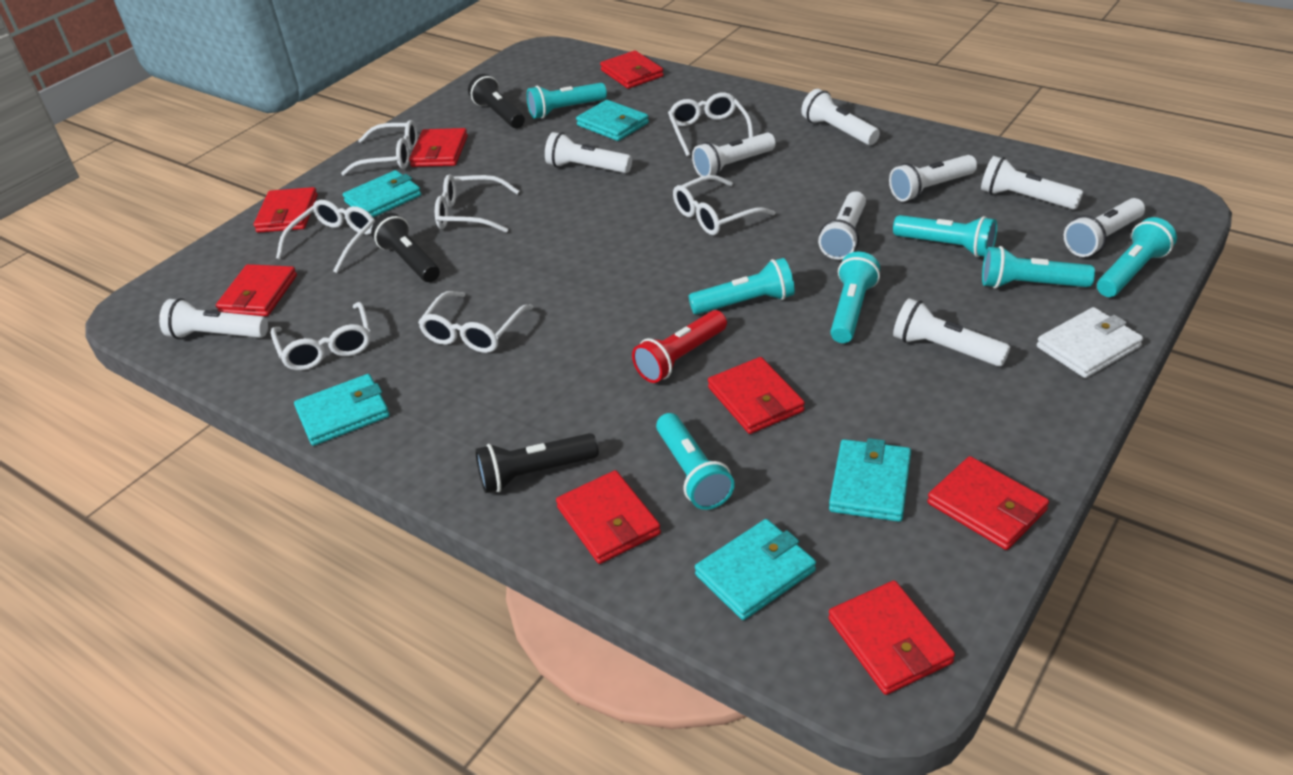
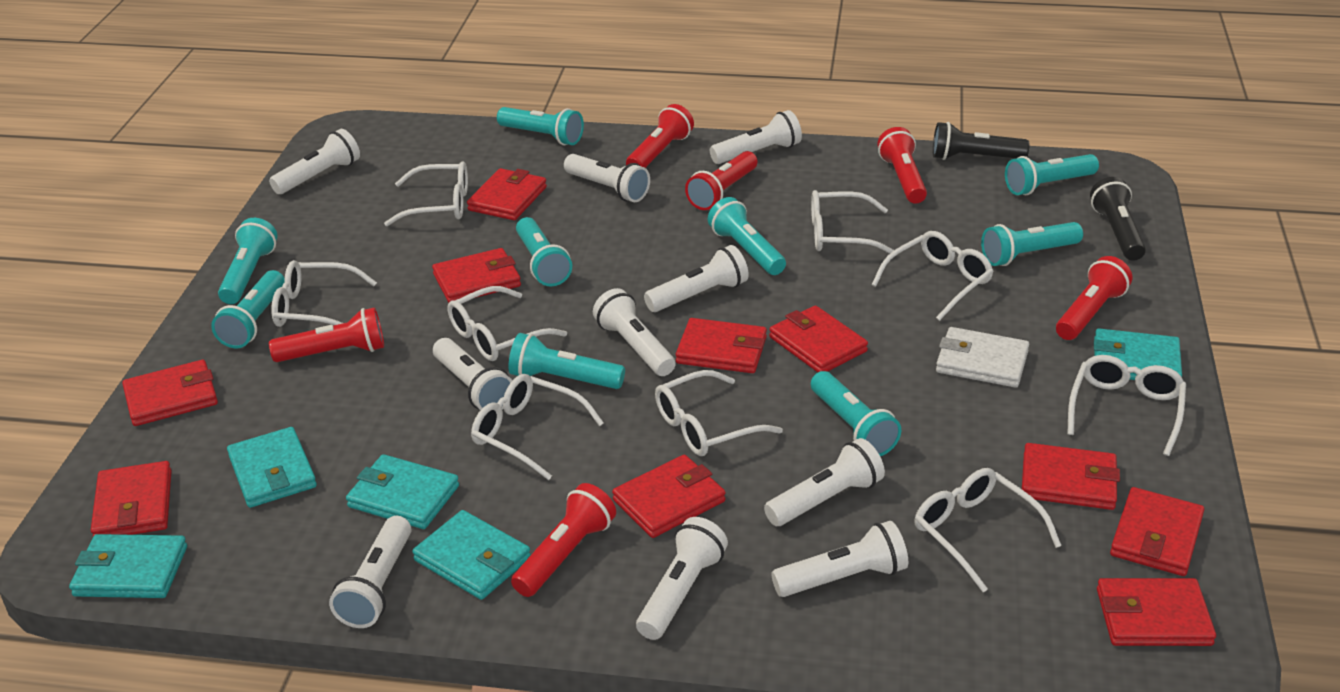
black flashlight: 3 -> 2
red flashlight: 1 -> 6
red wallet: 8 -> 10
turquoise flashlight: 7 -> 9
white flashlight: 9 -> 10
white glasses: 7 -> 9

